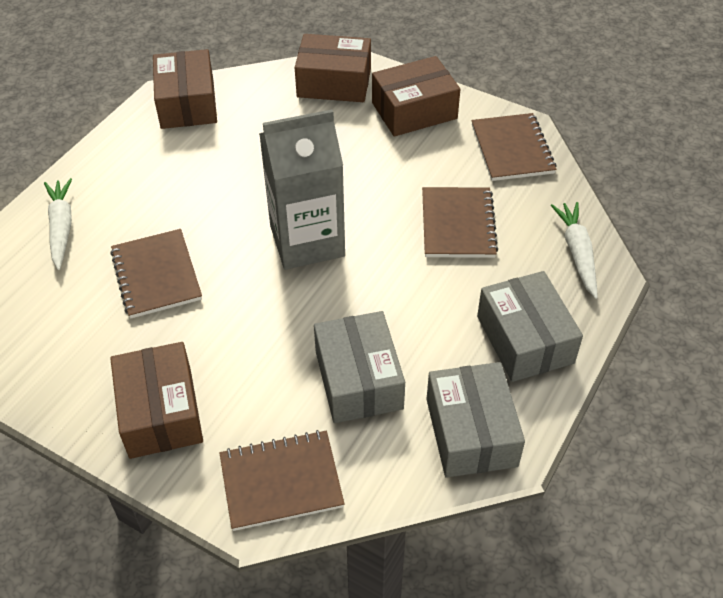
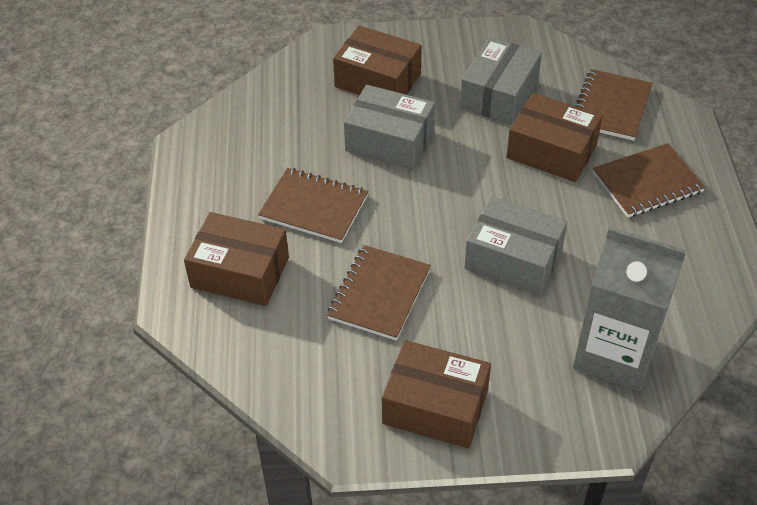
white carrot: 2 -> 0

